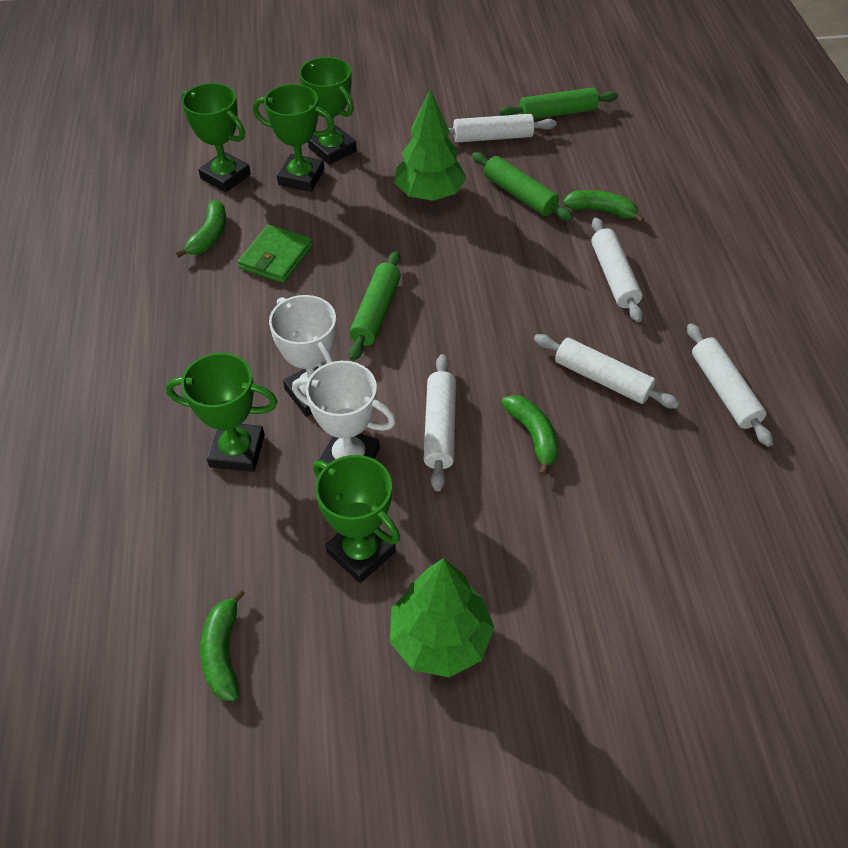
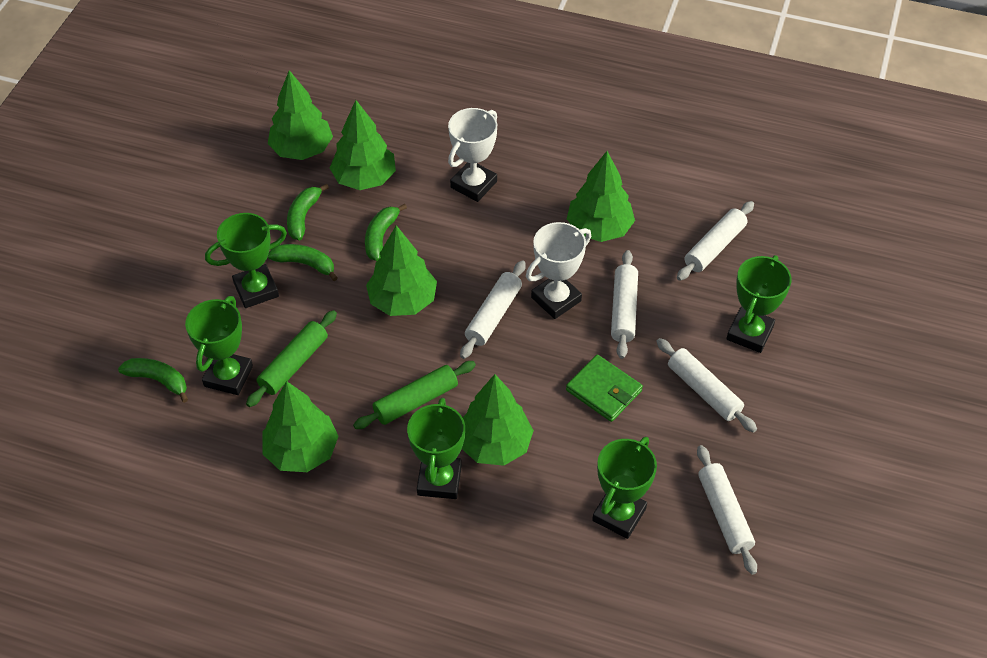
green rolling pin: 3 -> 2
green tree: 2 -> 6

